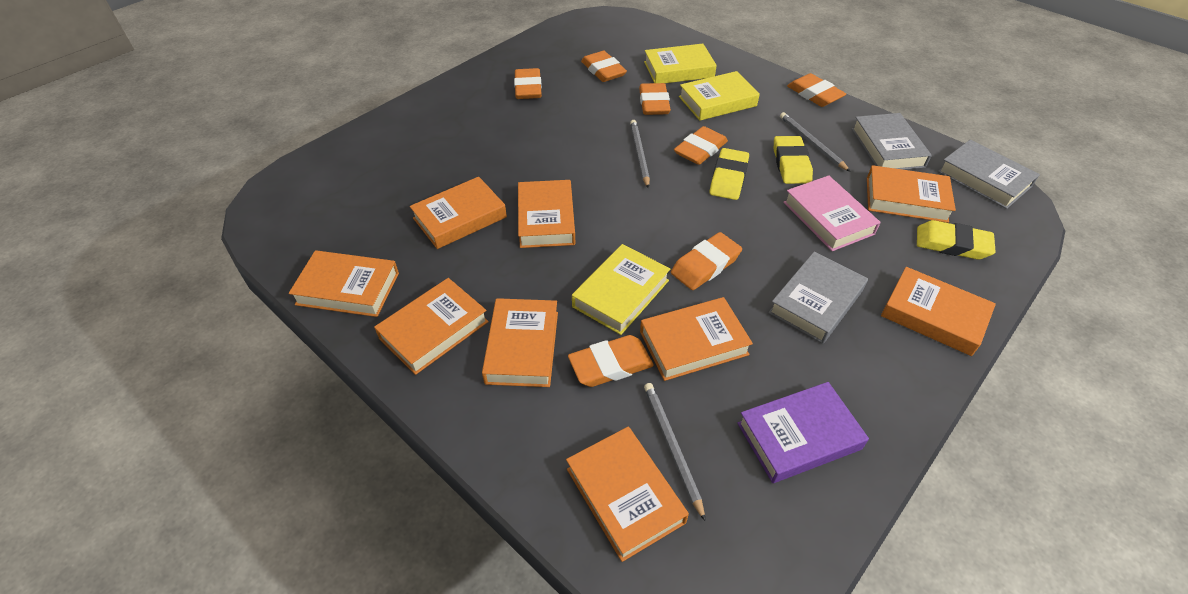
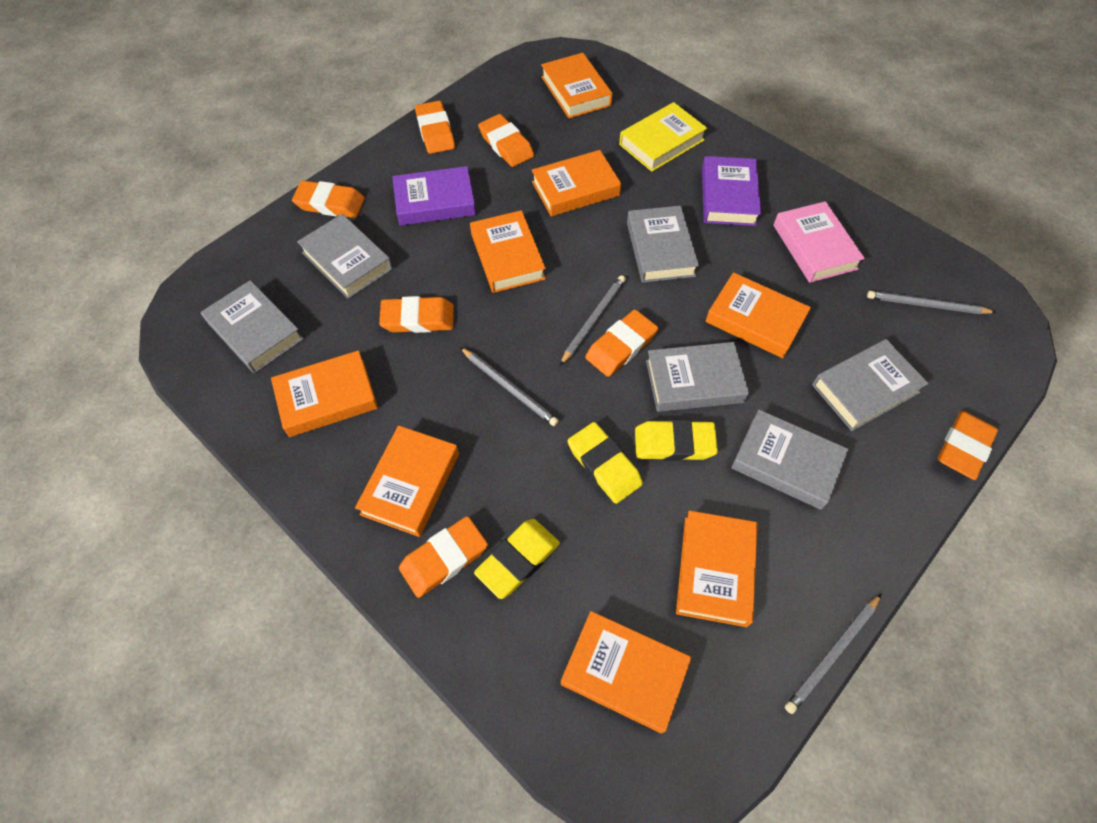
grey book: 3 -> 6
grey pencil: 3 -> 4
orange book: 9 -> 8
purple book: 1 -> 2
yellow book: 3 -> 1

